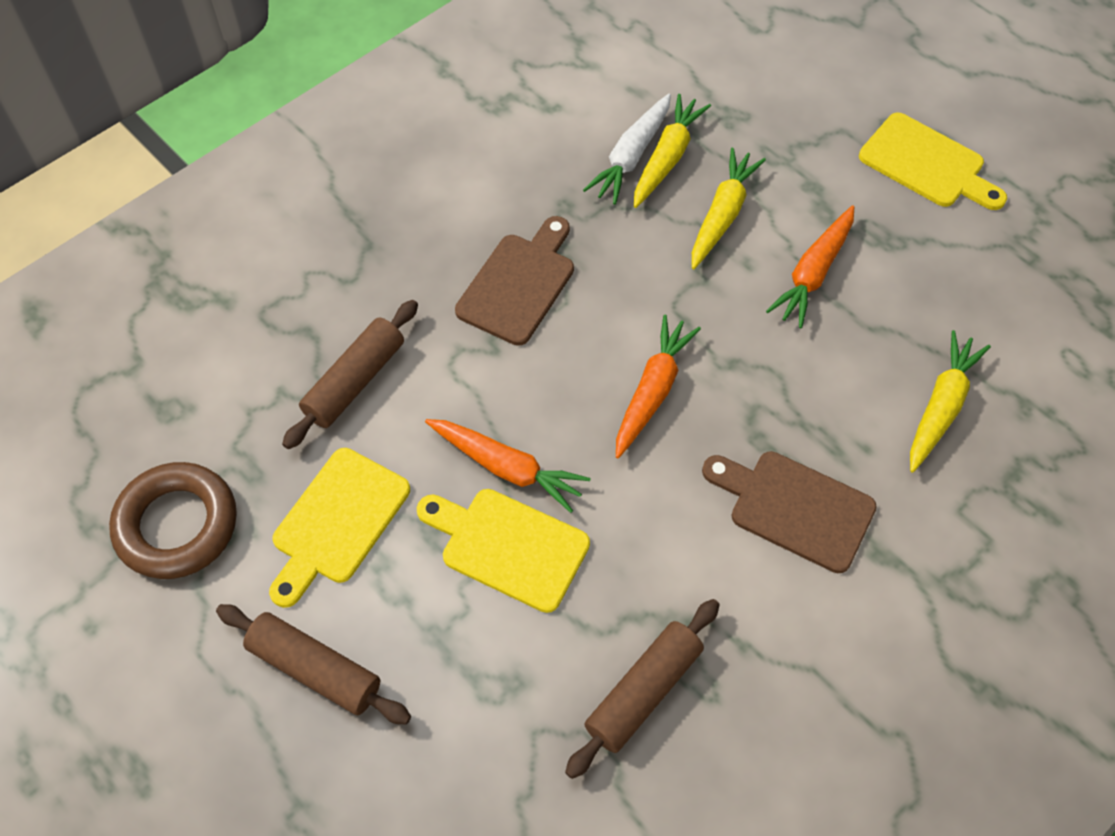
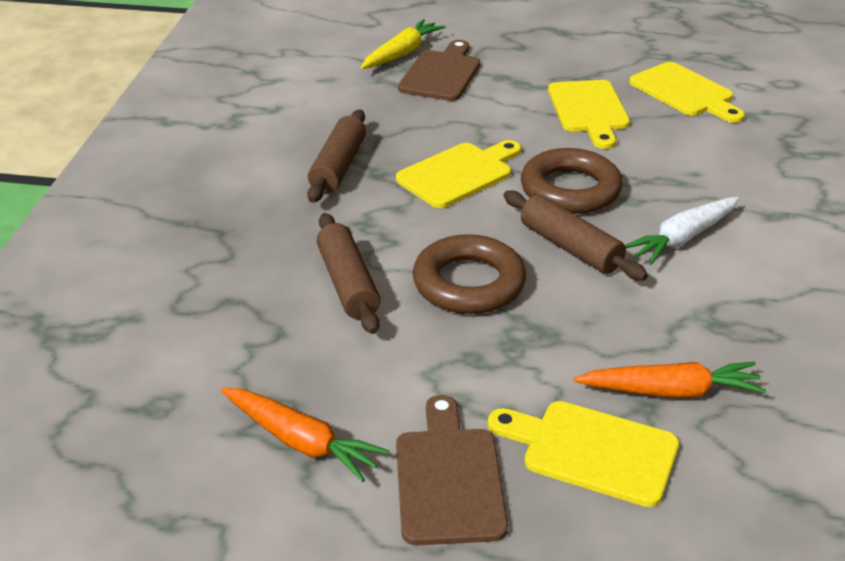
brown ring: 1 -> 2
orange carrot: 3 -> 2
yellow carrot: 3 -> 1
yellow cutting board: 3 -> 4

